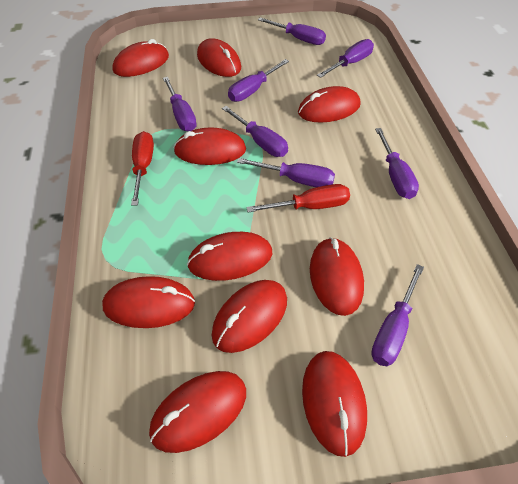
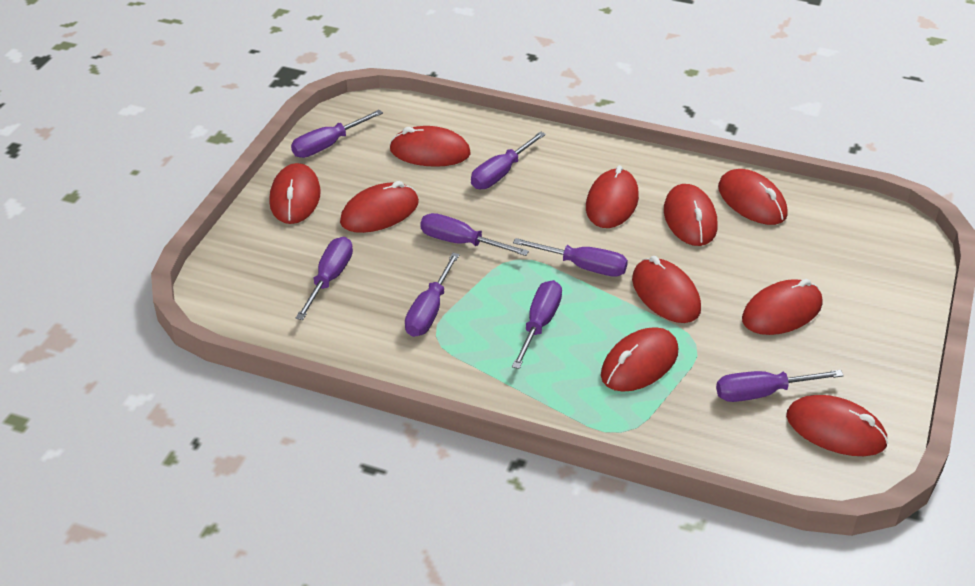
red screwdriver: 2 -> 0

